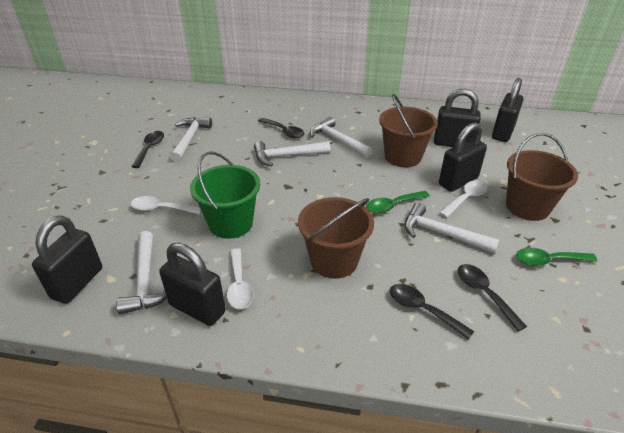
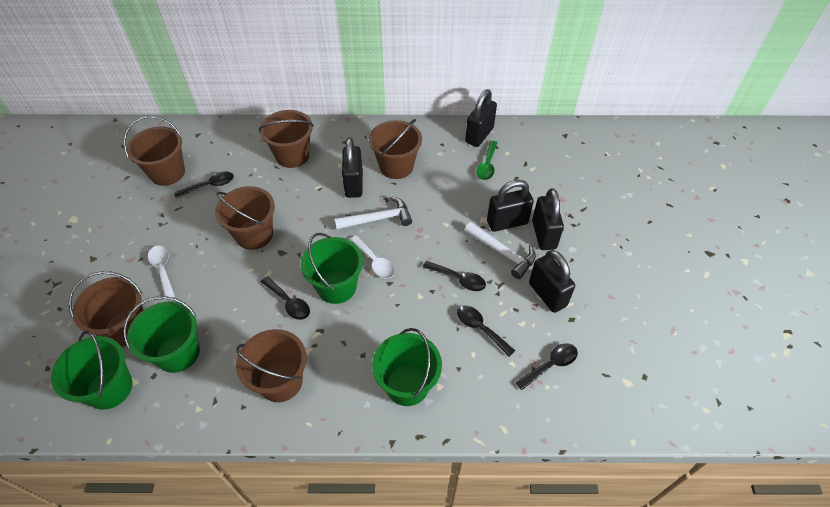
black spoon: 4 -> 5
brown bucket: 3 -> 6
green bucket: 1 -> 4
green spoon: 2 -> 1
white hammer: 5 -> 2
white spoon: 3 -> 2

